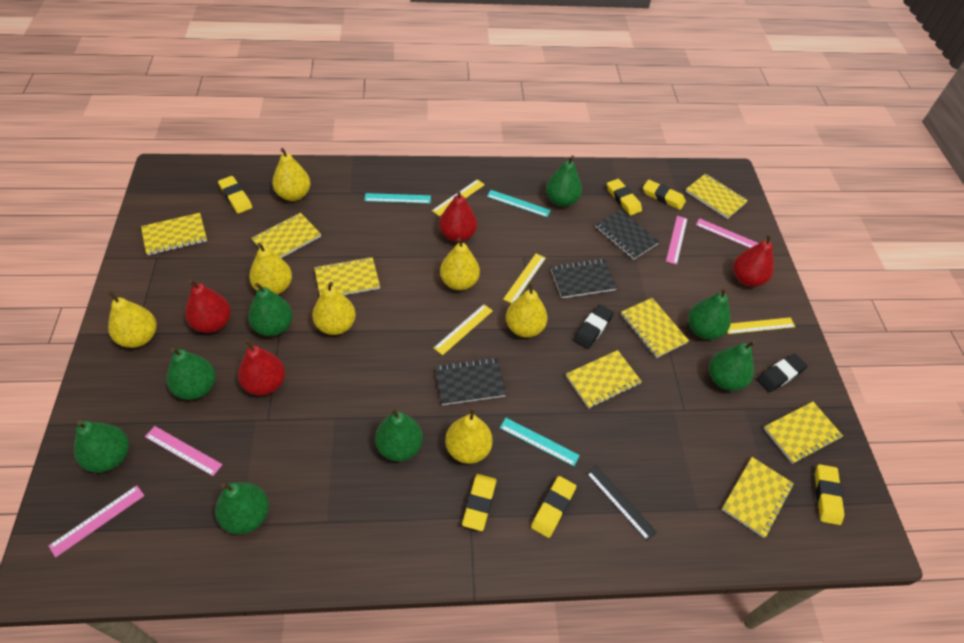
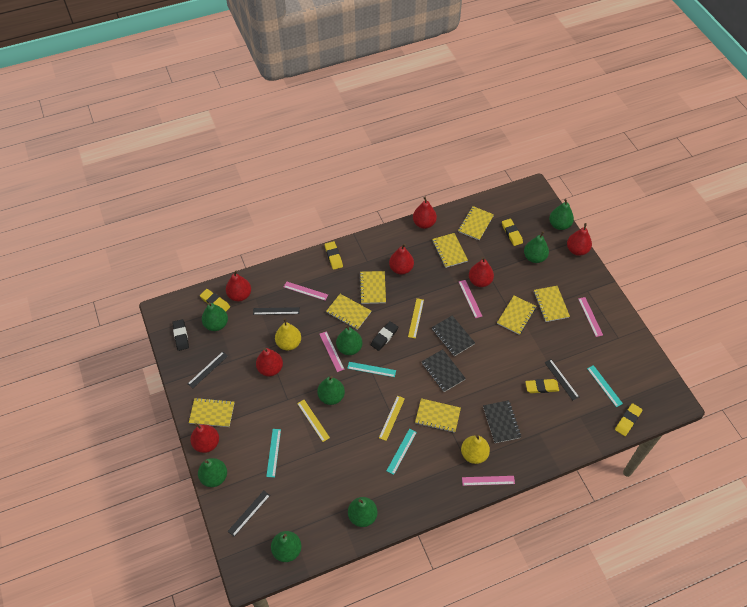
black ruler: 1 -> 4
pink ruler: 4 -> 5
red pear: 4 -> 7
turquoise ruler: 3 -> 4
yellow eraser: 6 -> 5
yellow pear: 7 -> 2
yellow ruler: 4 -> 3

